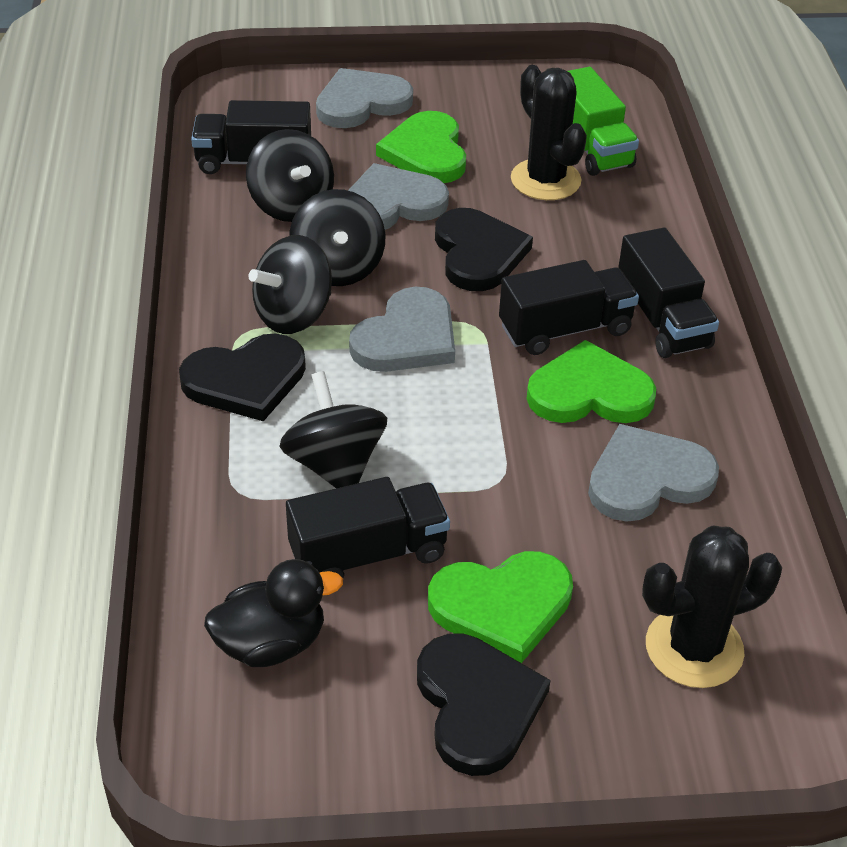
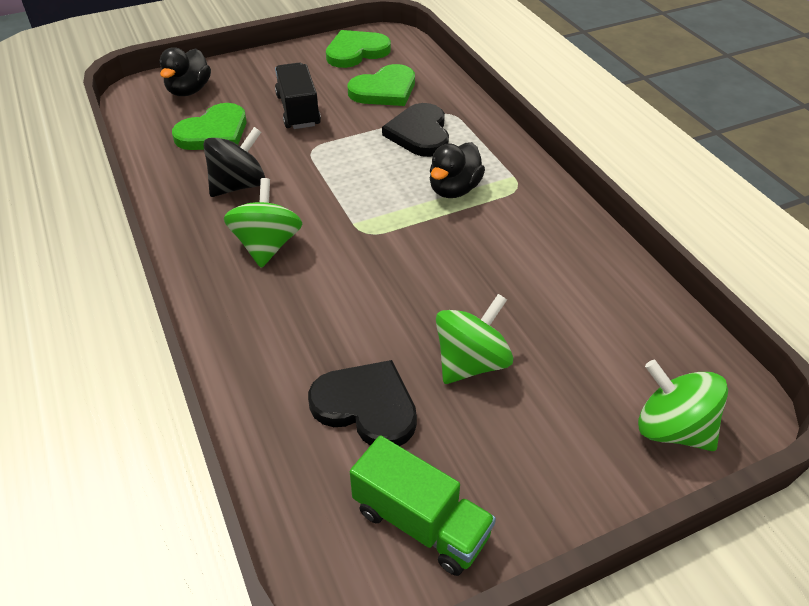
black cactus: 2 -> 0
black duck: 1 -> 2
black heart: 3 -> 2
black spinning top: 4 -> 1
black truck: 4 -> 1
green spinning top: 0 -> 3
grey heart: 4 -> 0

